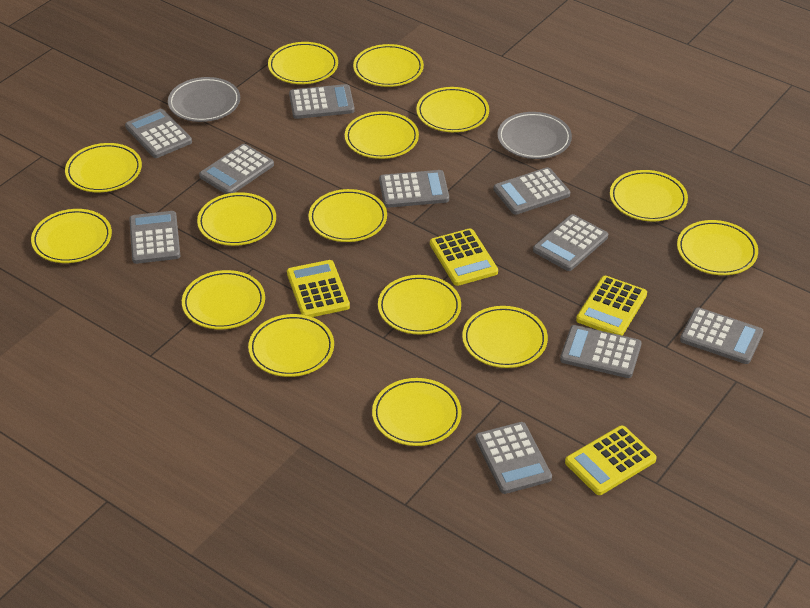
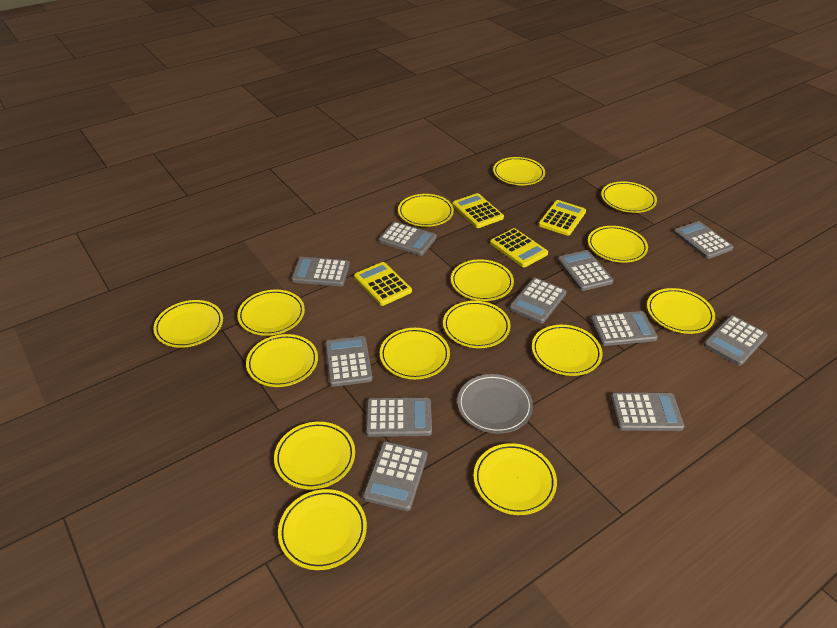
grey calculator: 10 -> 11
grey plate: 2 -> 1

